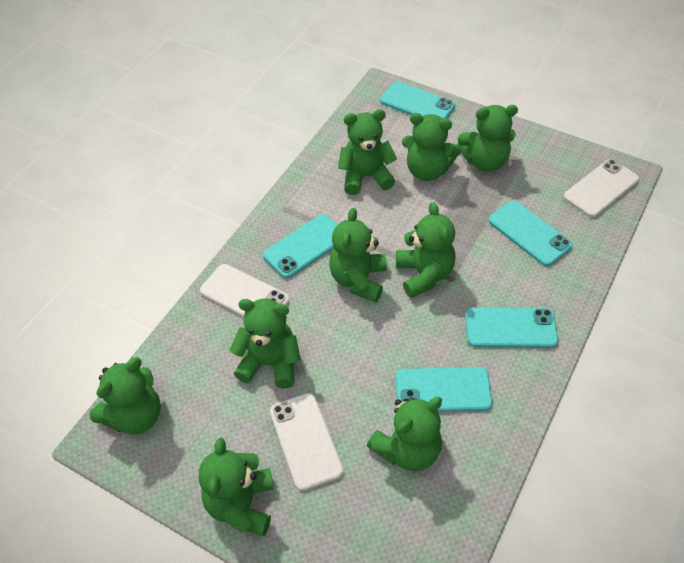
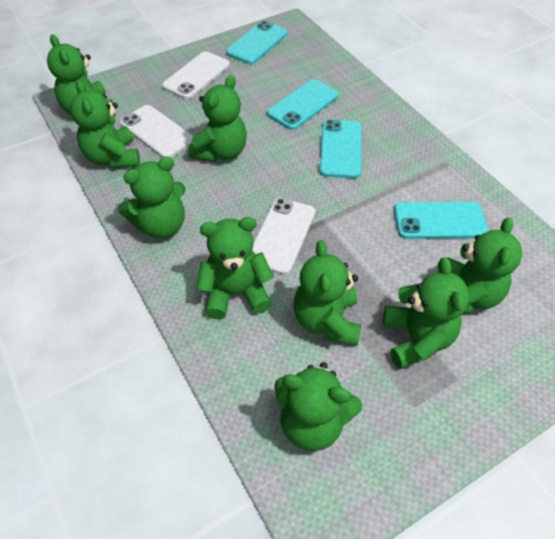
turquoise phone: 5 -> 4

